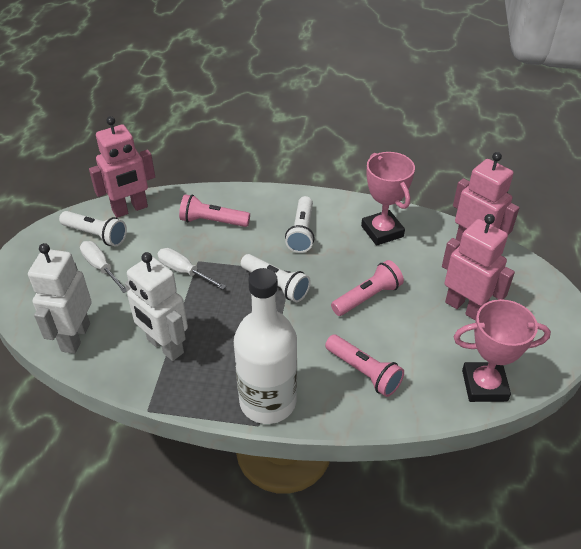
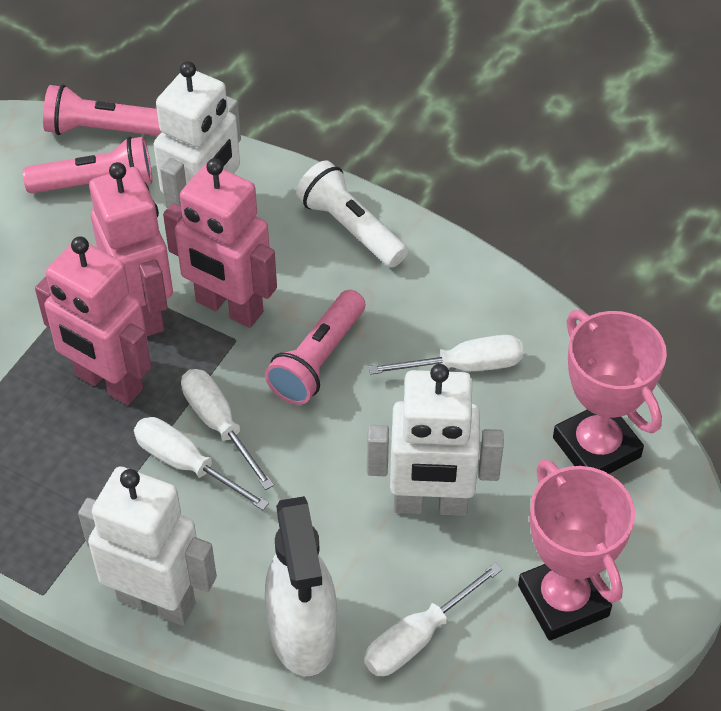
white bottle: 1 -> 0
white flashlight: 3 -> 1
white robot: 2 -> 3
white screwdriver: 2 -> 4
white spray bottle: 0 -> 1

